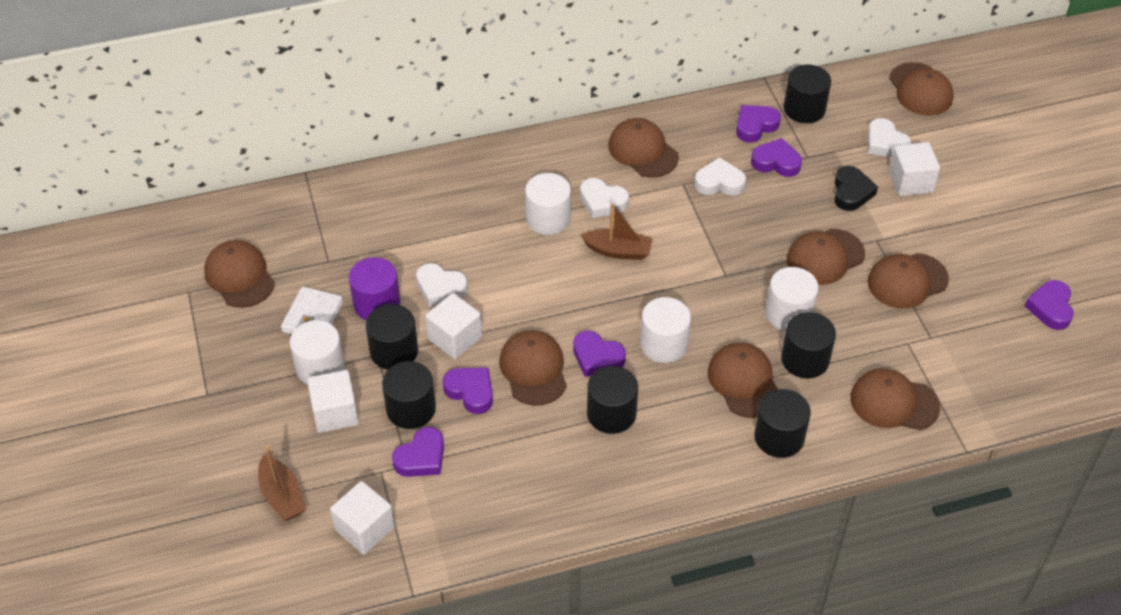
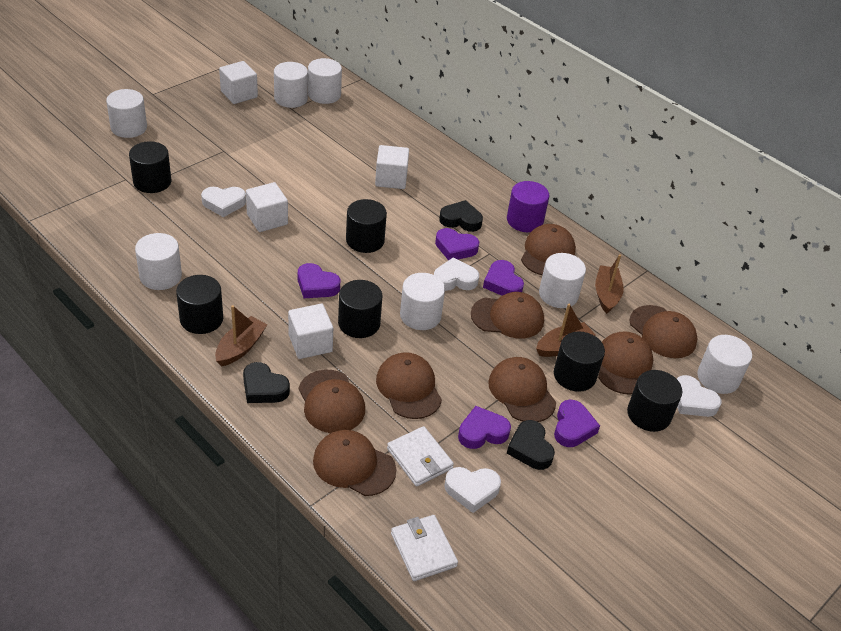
black heart: 1 -> 3
brown boat: 2 -> 3
purple heart: 6 -> 5
white cylinder: 4 -> 7
white wallet: 1 -> 2

